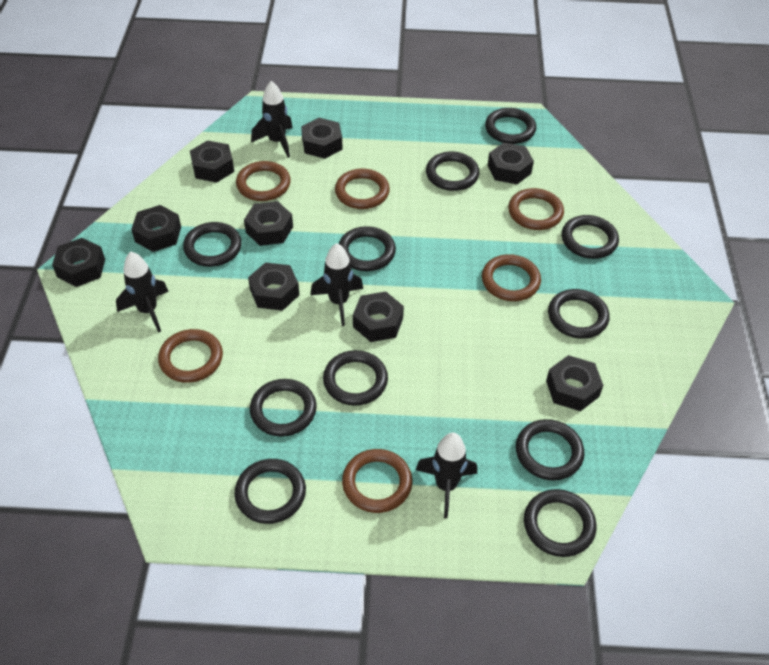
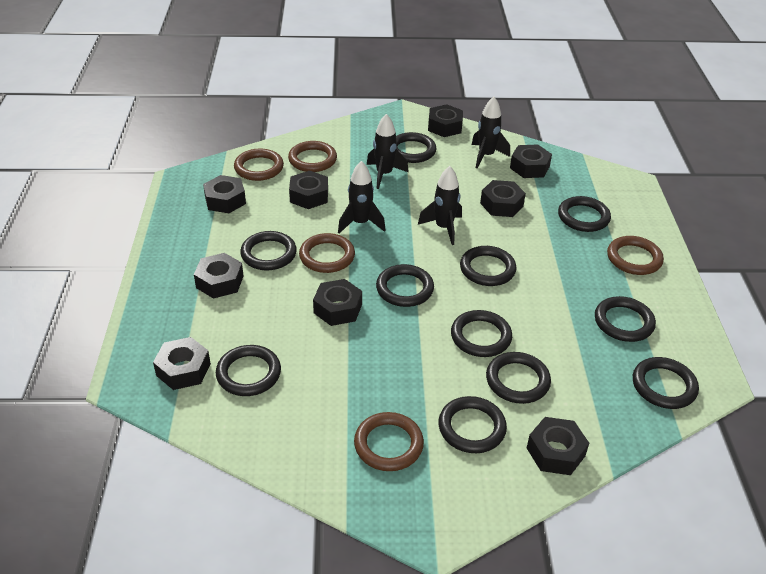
brown ring: 6 -> 5

